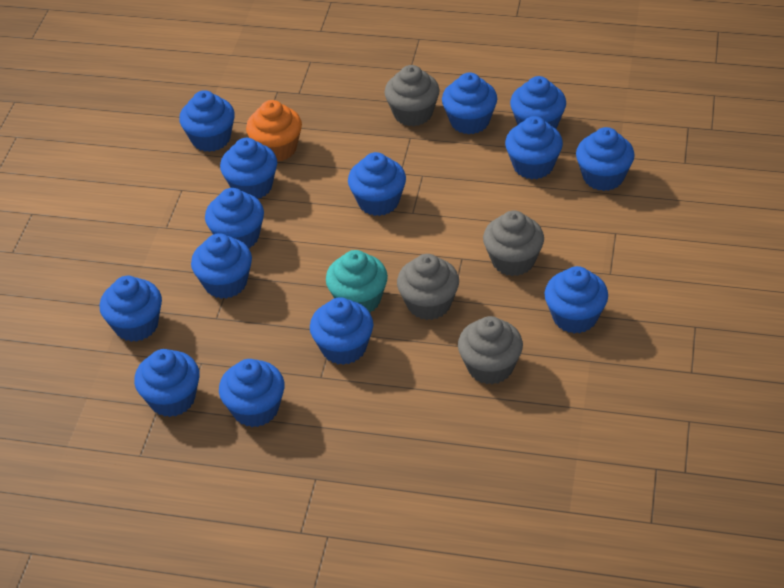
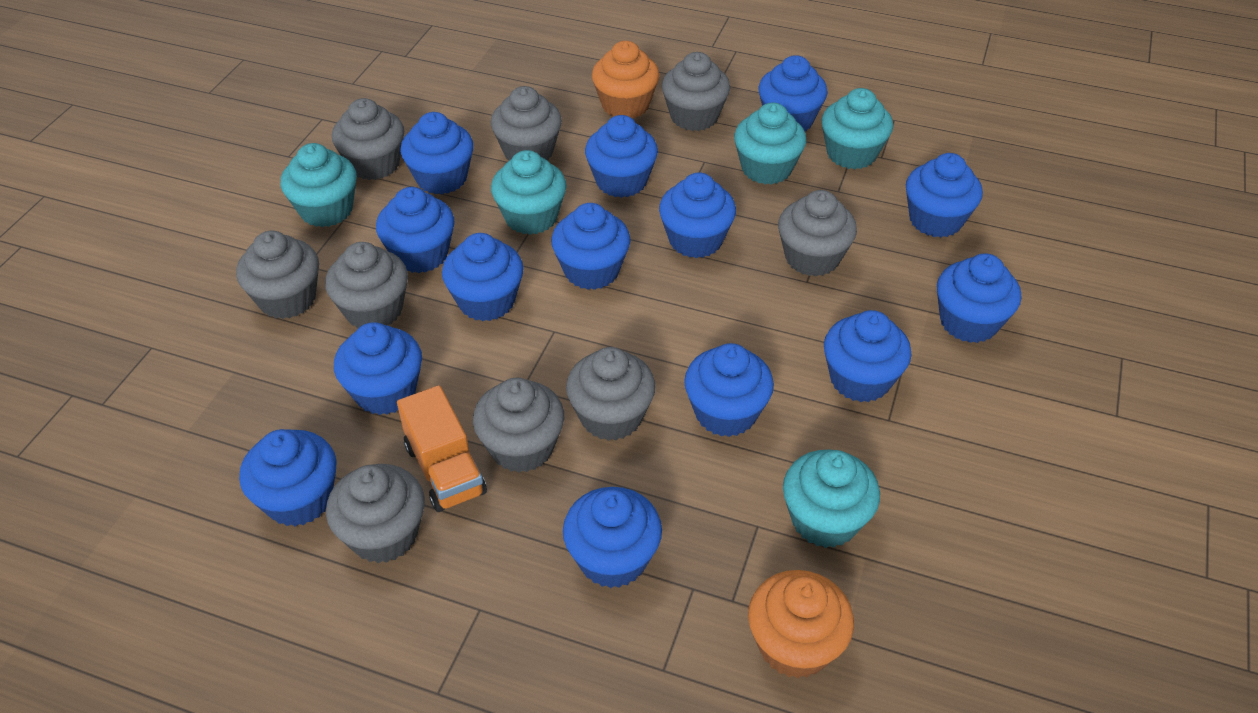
grey cupcake: 4 -> 9
orange cupcake: 1 -> 2
orange truck: 0 -> 1
turquoise cupcake: 1 -> 5

